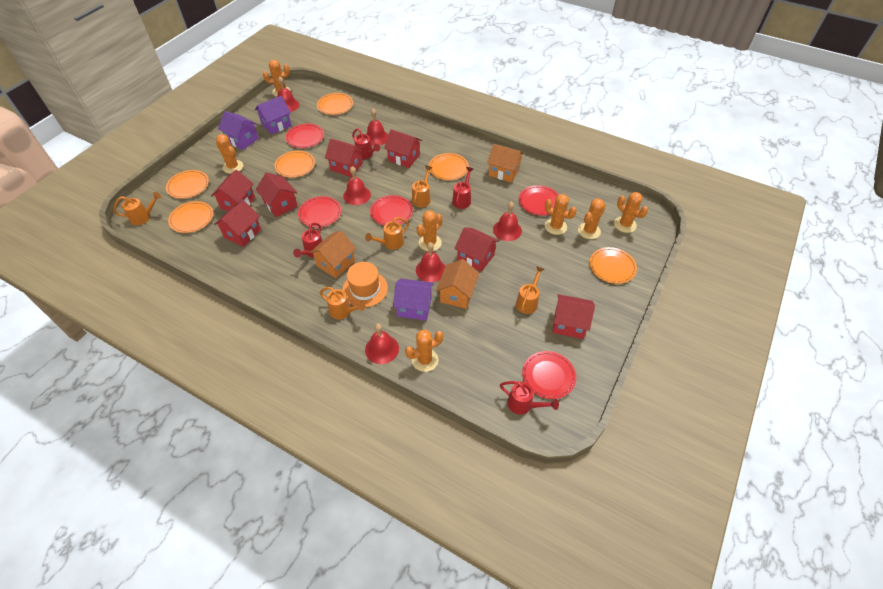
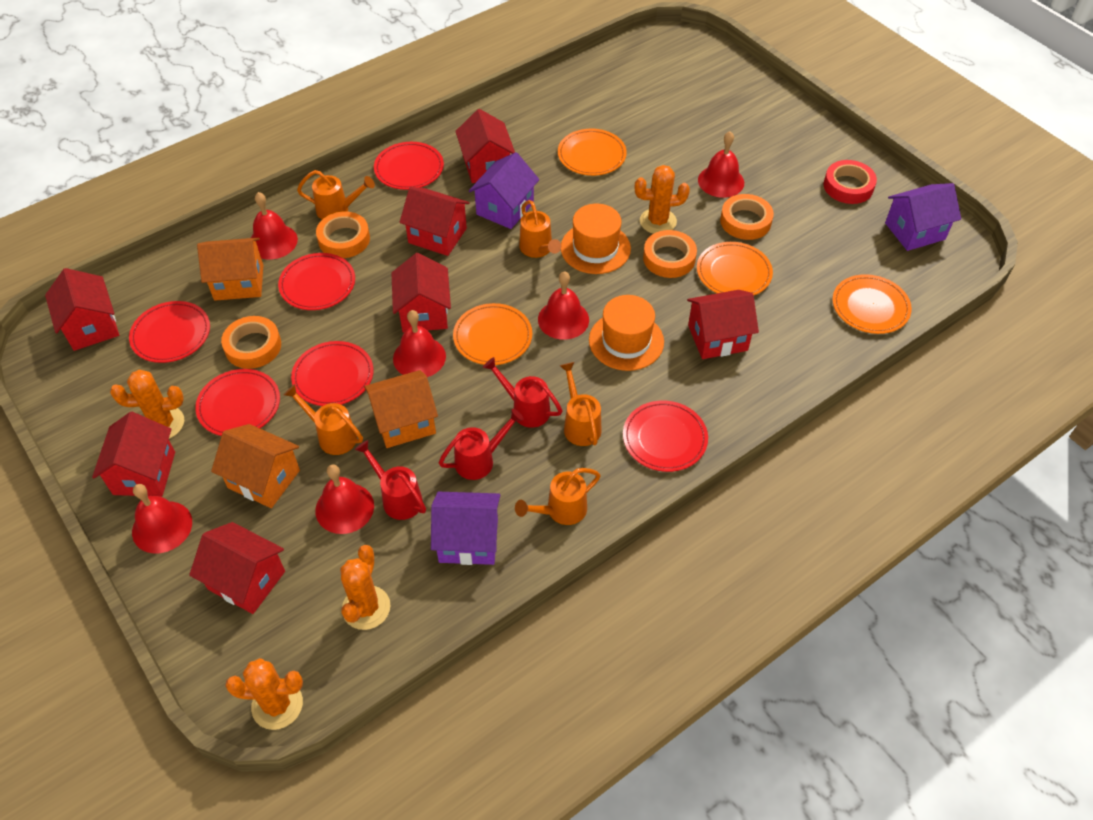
orange cactus: 7 -> 4
orange hat: 1 -> 2
orange plate: 6 -> 4
orange tape: 0 -> 4
red plate: 5 -> 6
red tape: 0 -> 1
red watering can: 4 -> 3

